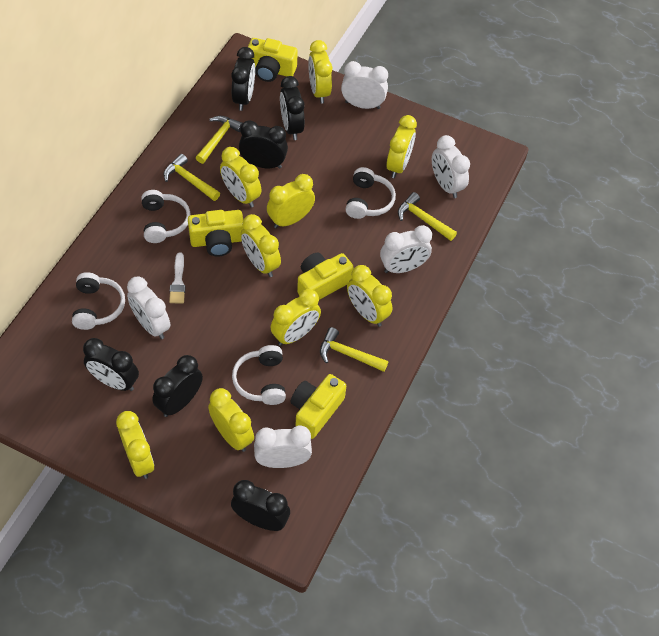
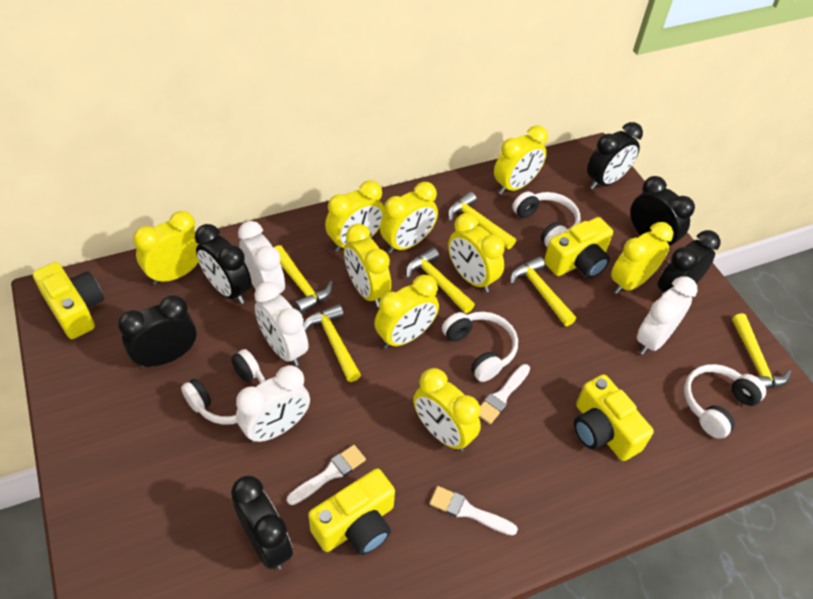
white brush: 1 -> 3
white clock: 5 -> 4
yellow hammer: 4 -> 6

